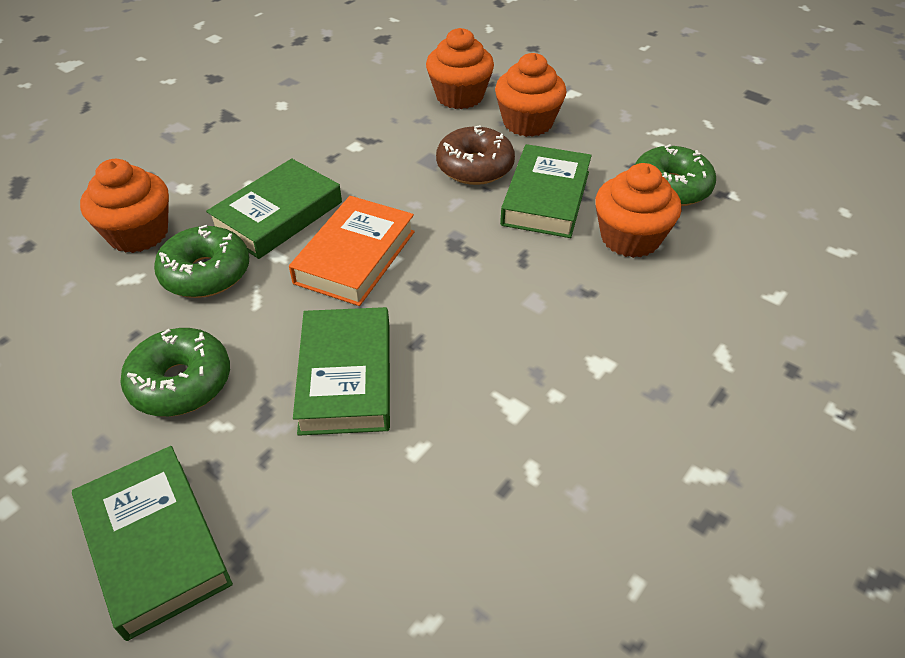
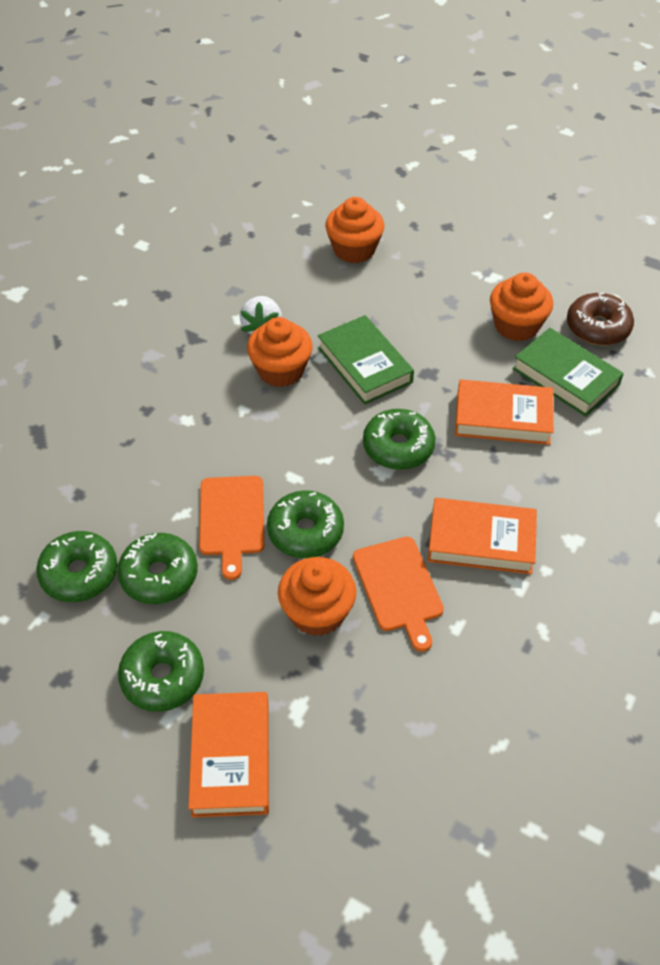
green book: 4 -> 2
green donut: 3 -> 5
orange book: 1 -> 3
orange cutting board: 0 -> 2
white strawberry: 0 -> 1

